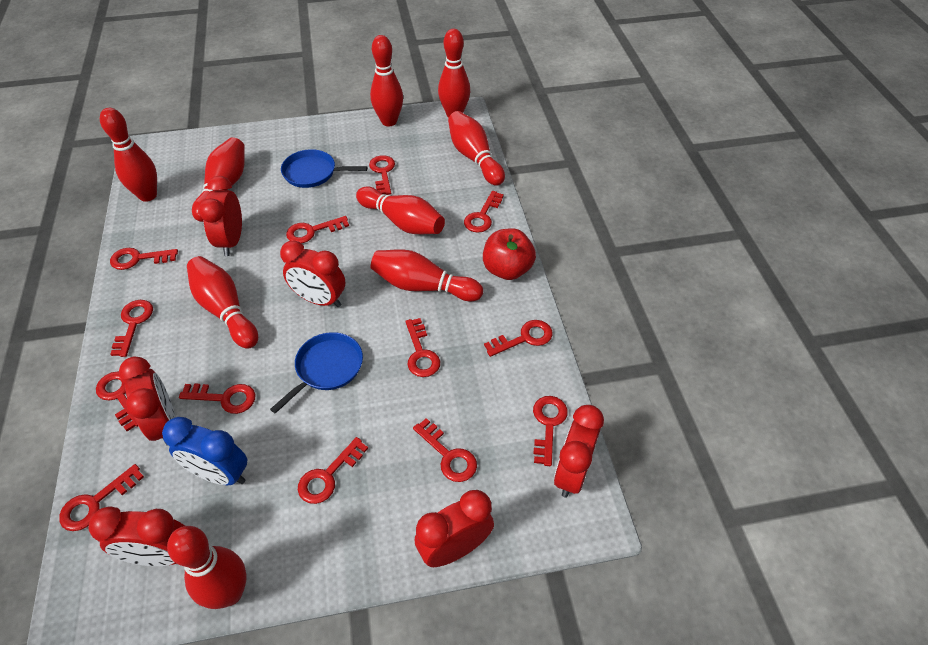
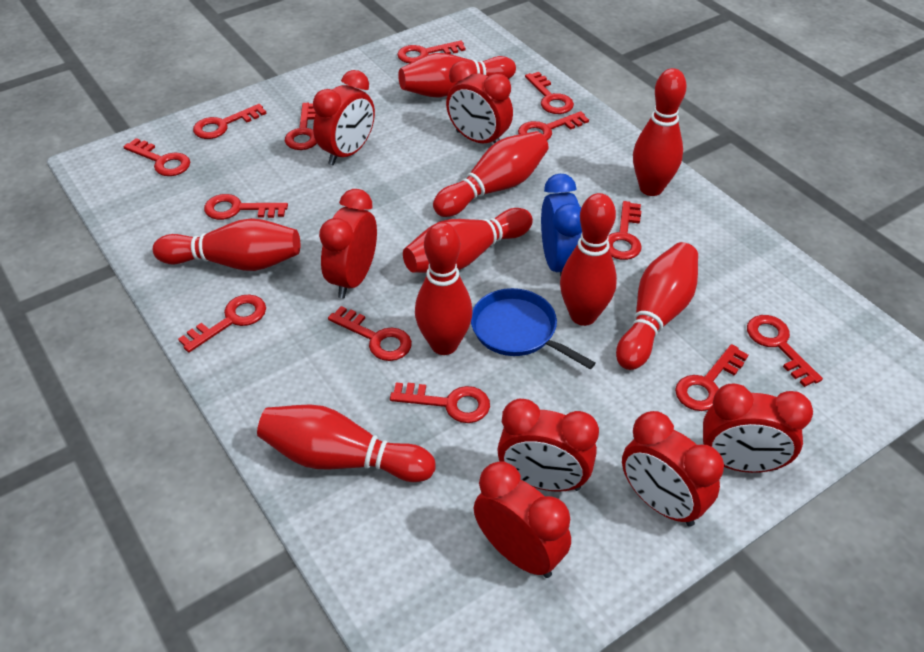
blue pan: 2 -> 1
red apple: 1 -> 0
red clock: 6 -> 7

